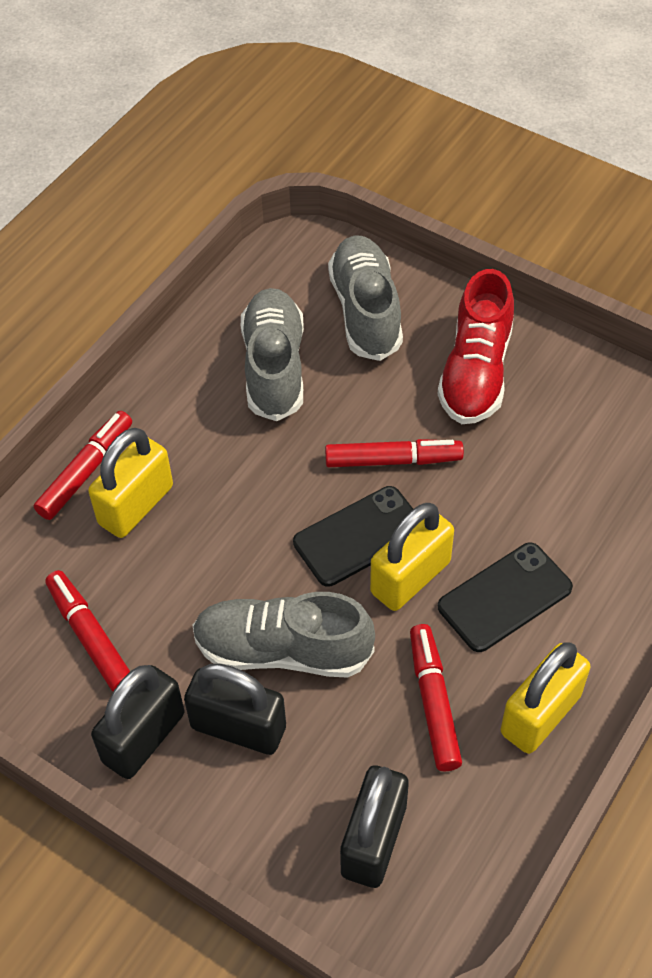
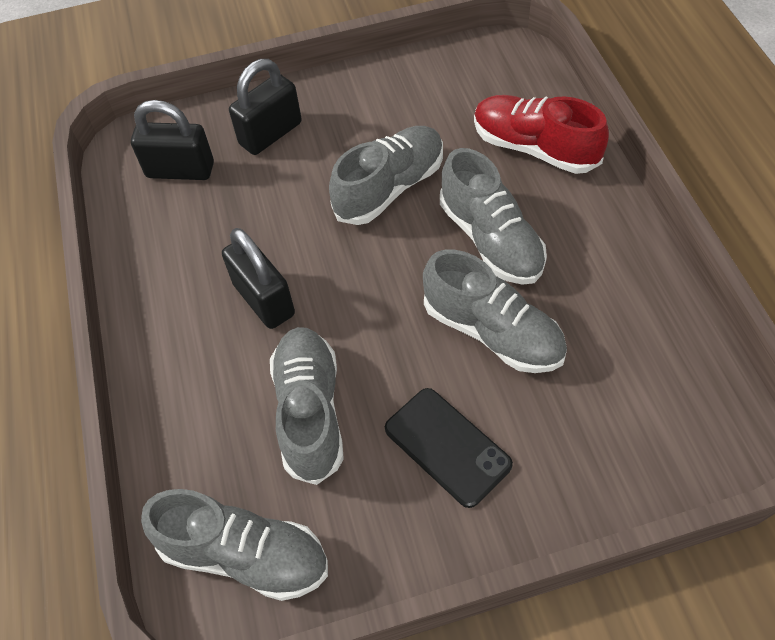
black phone: 2 -> 1
grey shoe: 3 -> 5
red marker: 4 -> 0
yellow padlock: 3 -> 0

